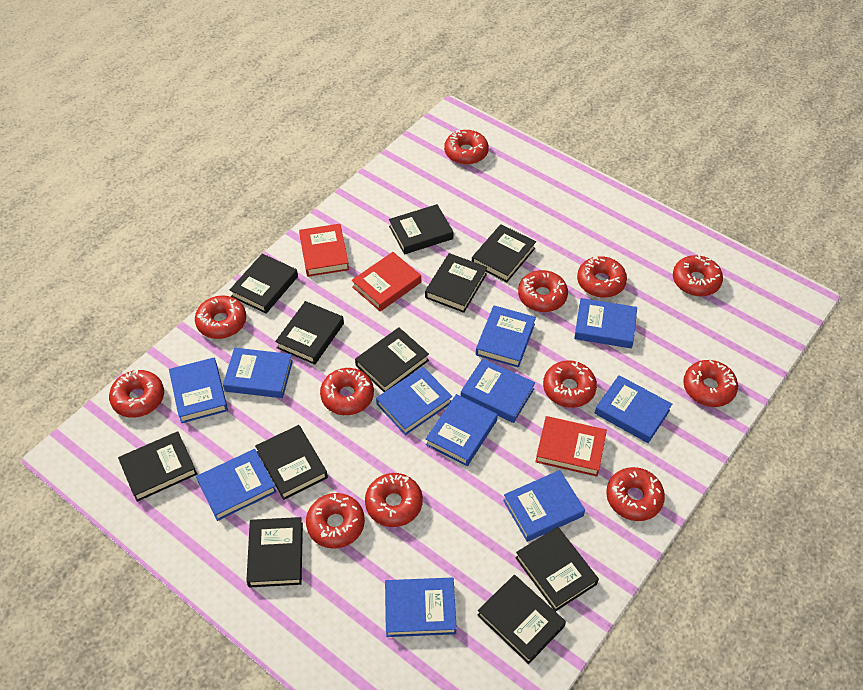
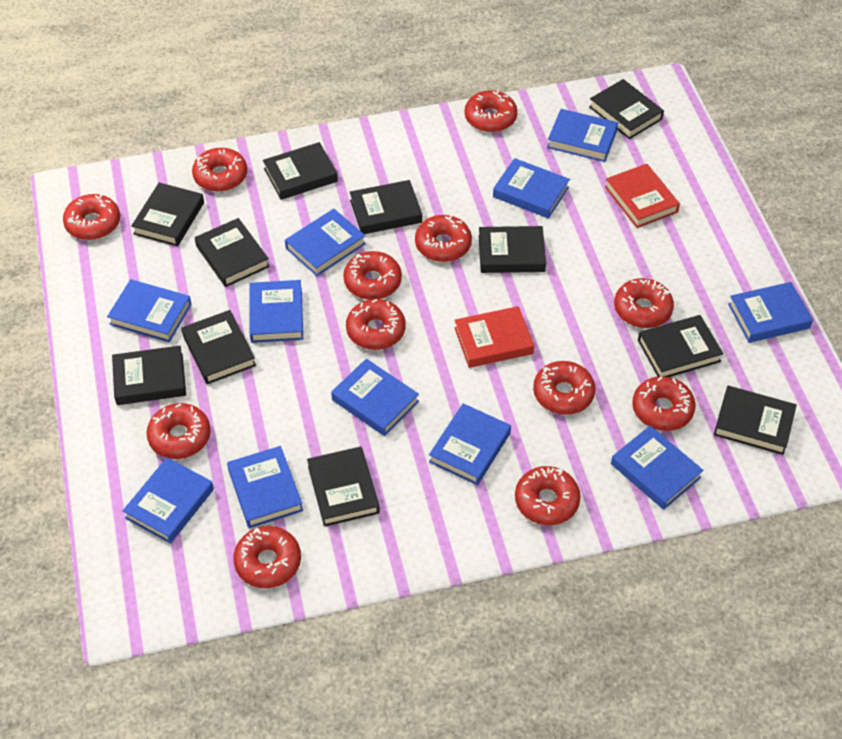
red book: 3 -> 2

